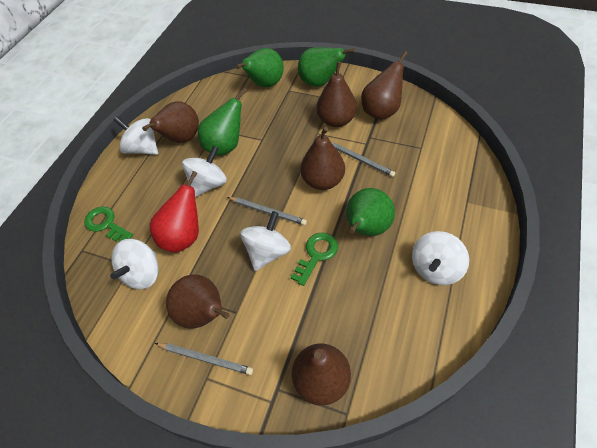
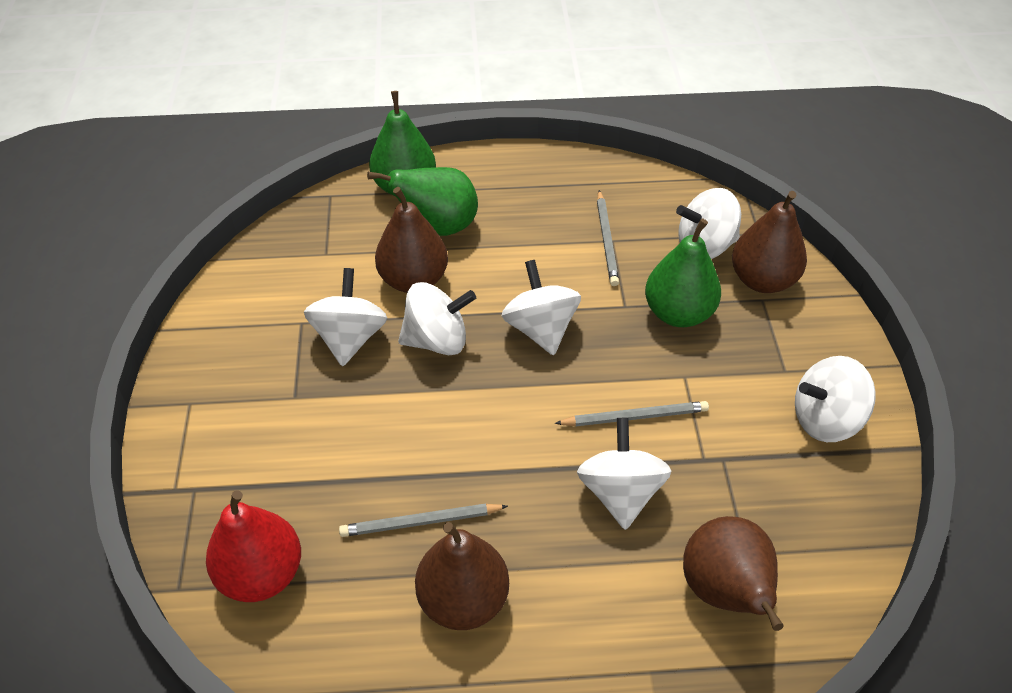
brown pear: 6 -> 4
green key: 2 -> 0
green pear: 4 -> 3
white spinning top: 5 -> 6

